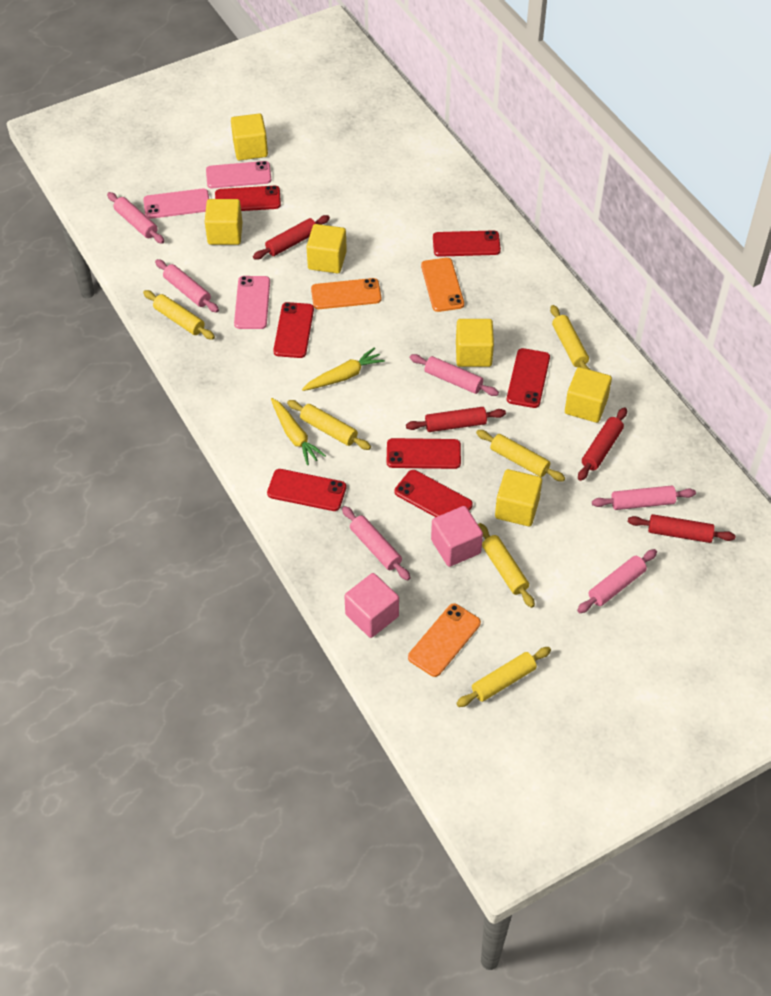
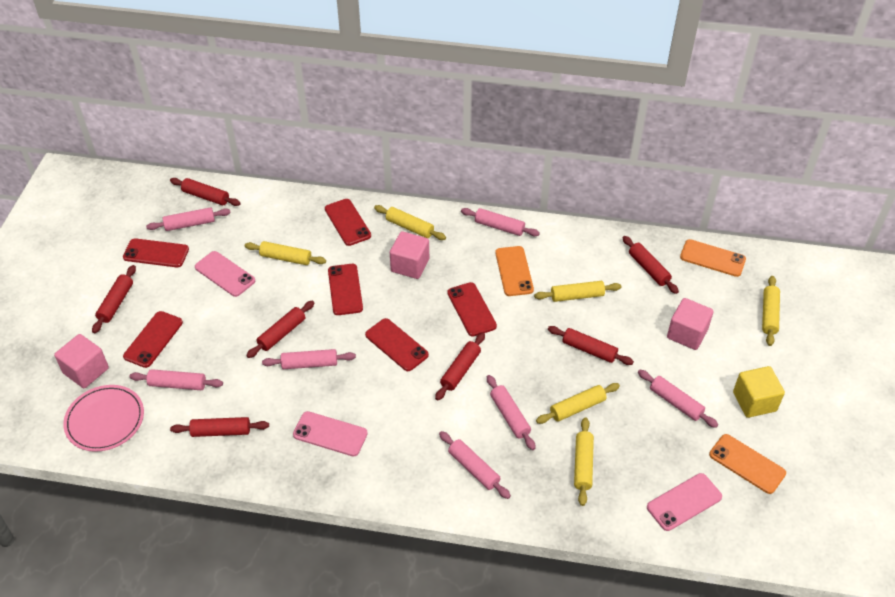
pink cube: 2 -> 3
pink plate: 0 -> 1
pink rolling pin: 6 -> 7
red phone: 7 -> 6
red rolling pin: 4 -> 7
yellow carrot: 2 -> 0
yellow cube: 6 -> 1

